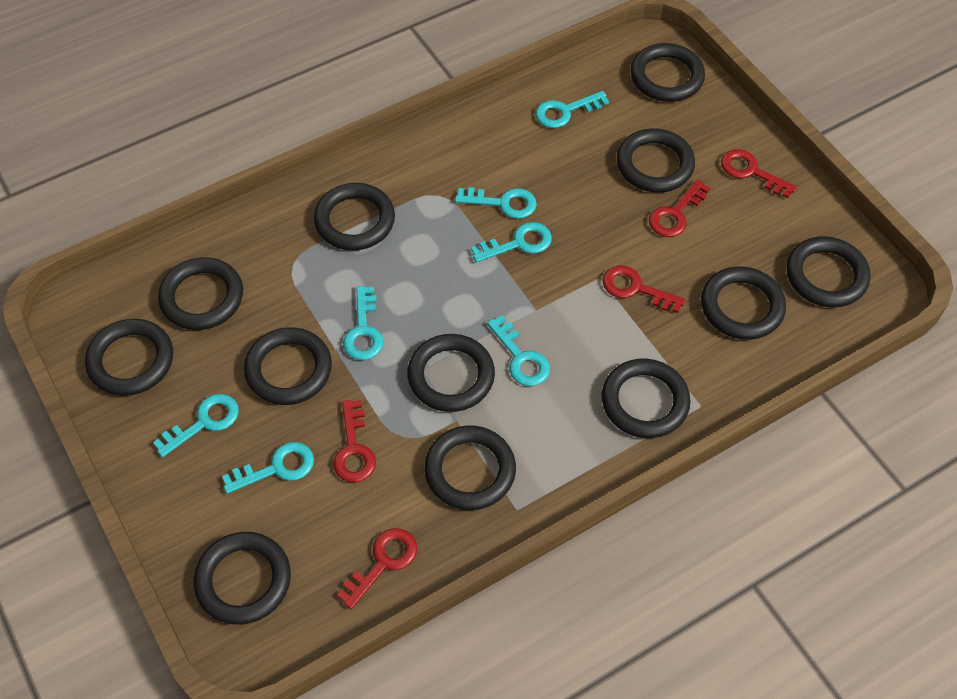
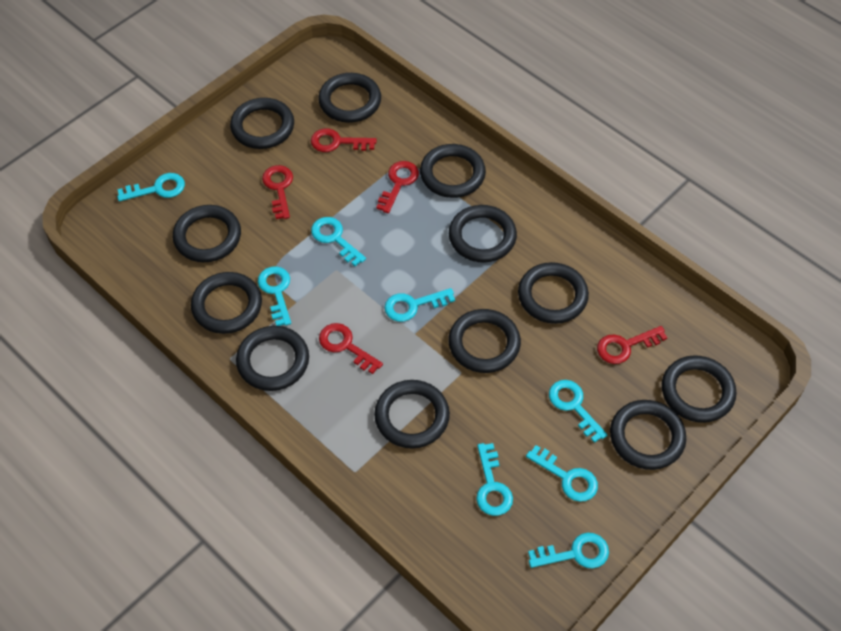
turquoise key: 7 -> 8

